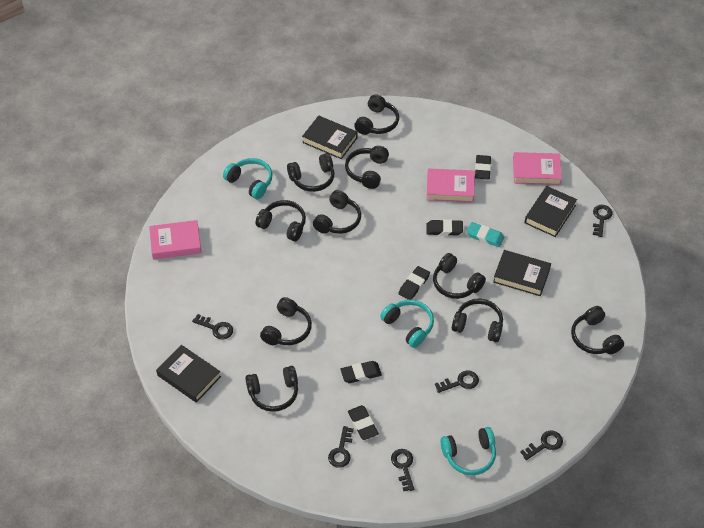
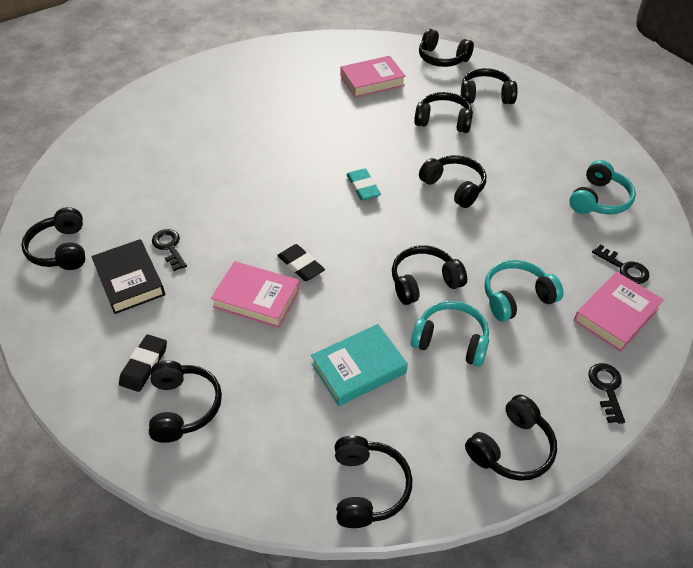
black book: 4 -> 1
black eraser: 5 -> 2
black headphones: 10 -> 9
black key: 6 -> 3
turquoise book: 0 -> 1

